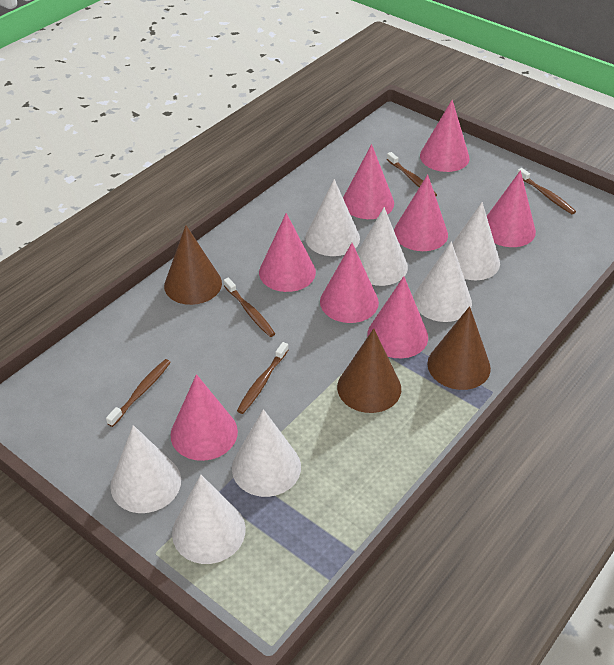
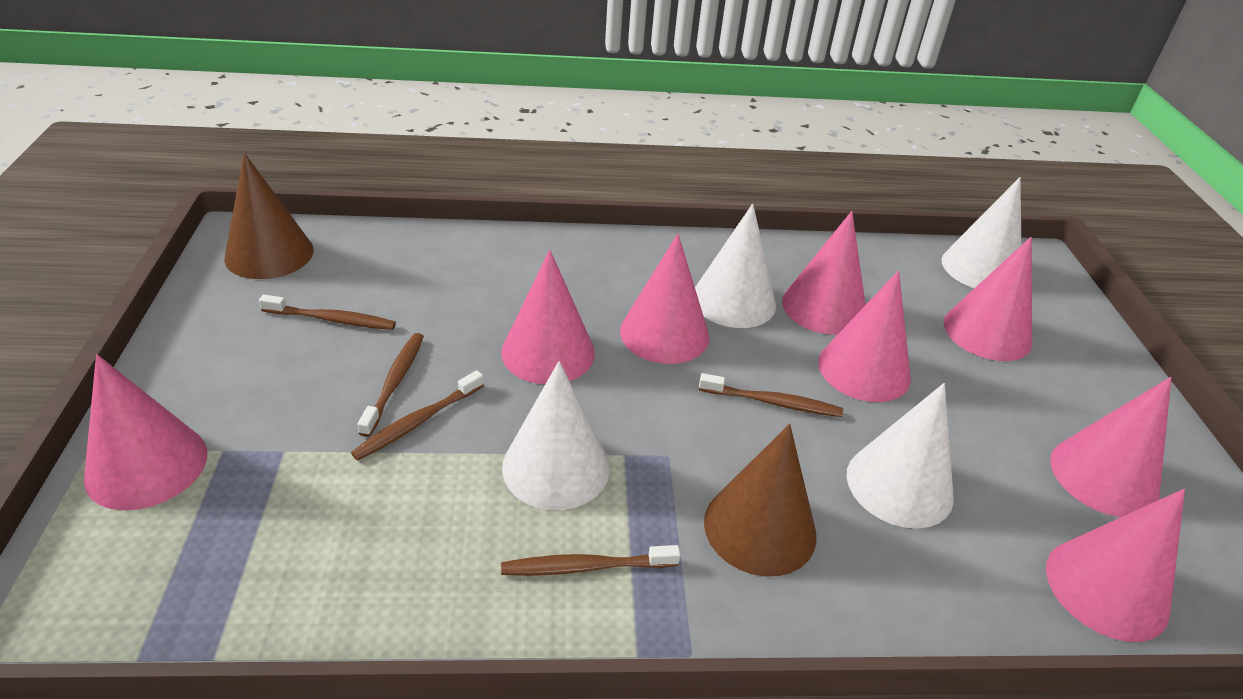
brown cone: 3 -> 2
white cone: 7 -> 4

